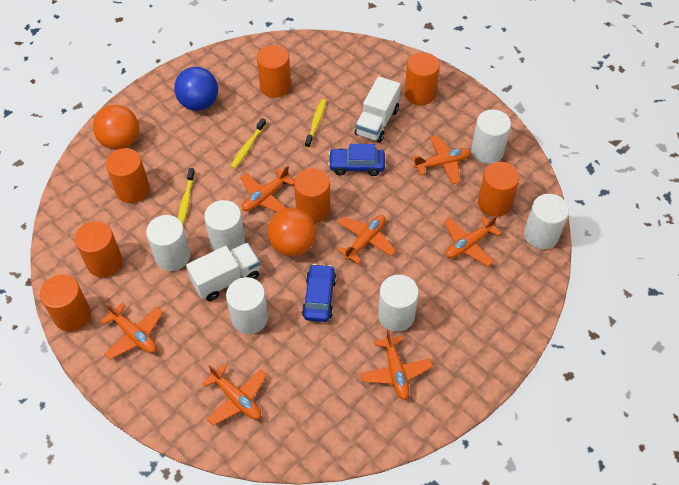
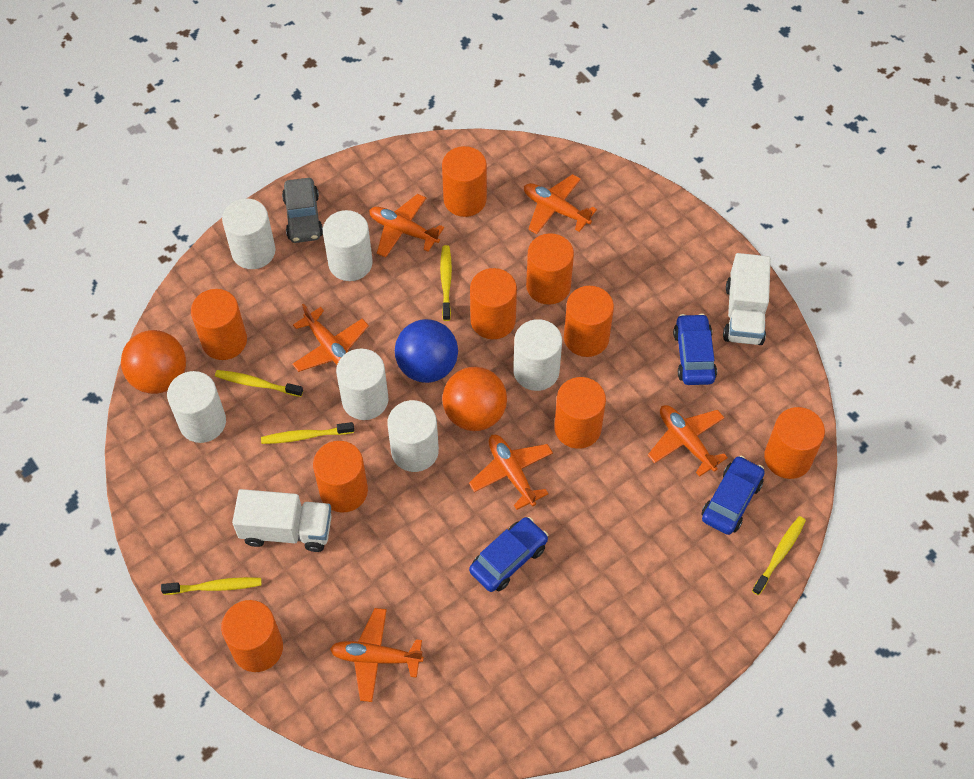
blue car: 2 -> 3
grey car: 0 -> 1
orange cylinder: 7 -> 9
orange plane: 7 -> 6
yellow toothbrush: 3 -> 5

